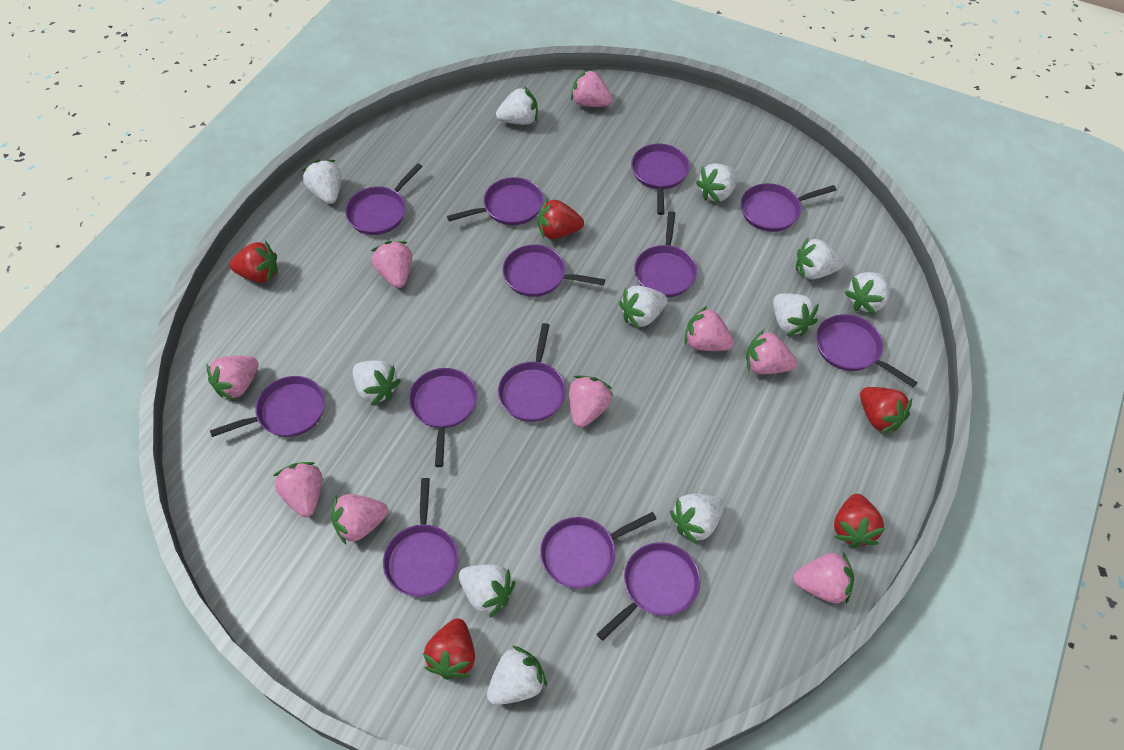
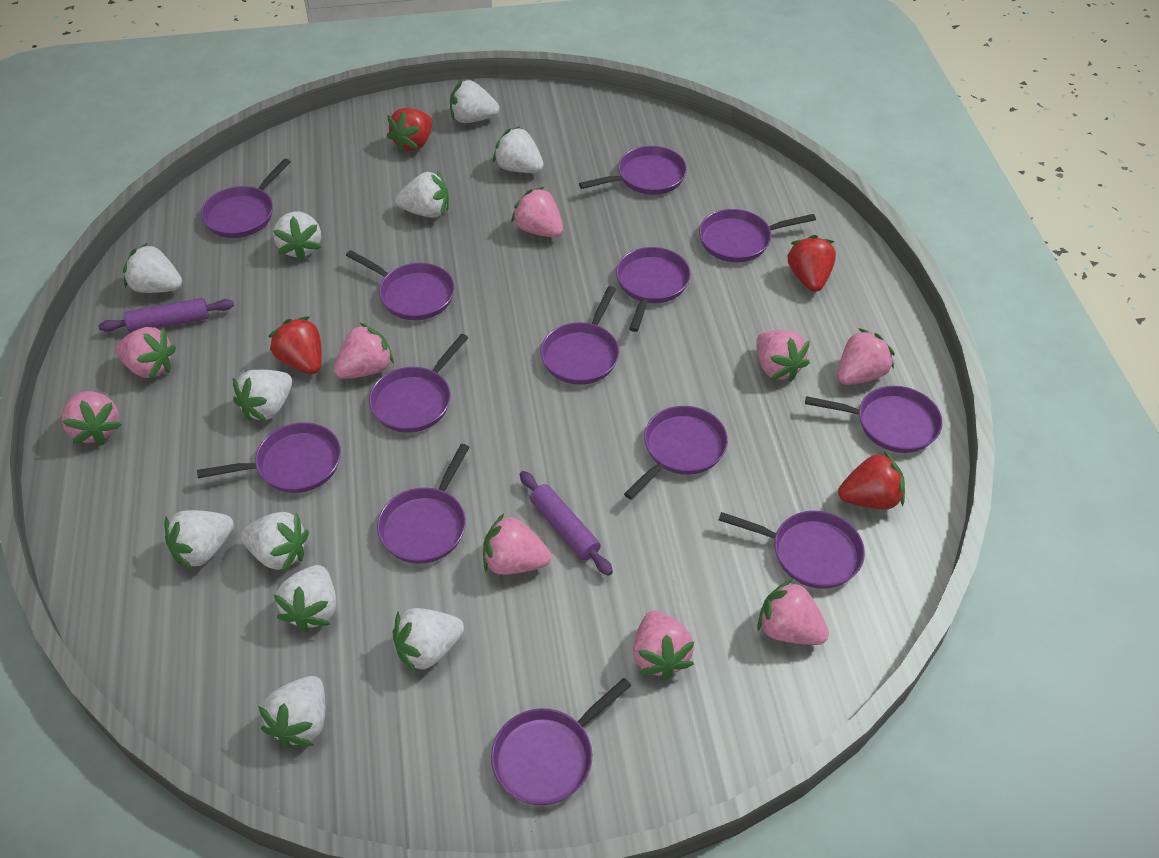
purple rolling pin: 0 -> 2
red strawberry: 5 -> 4

